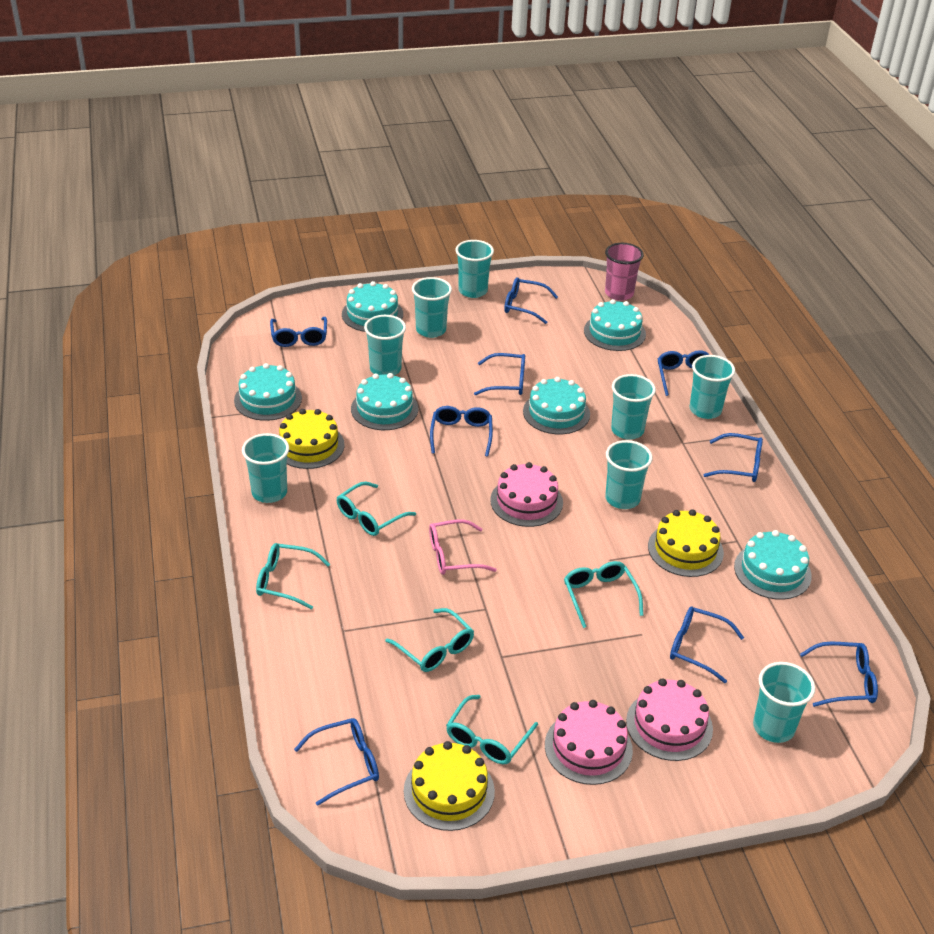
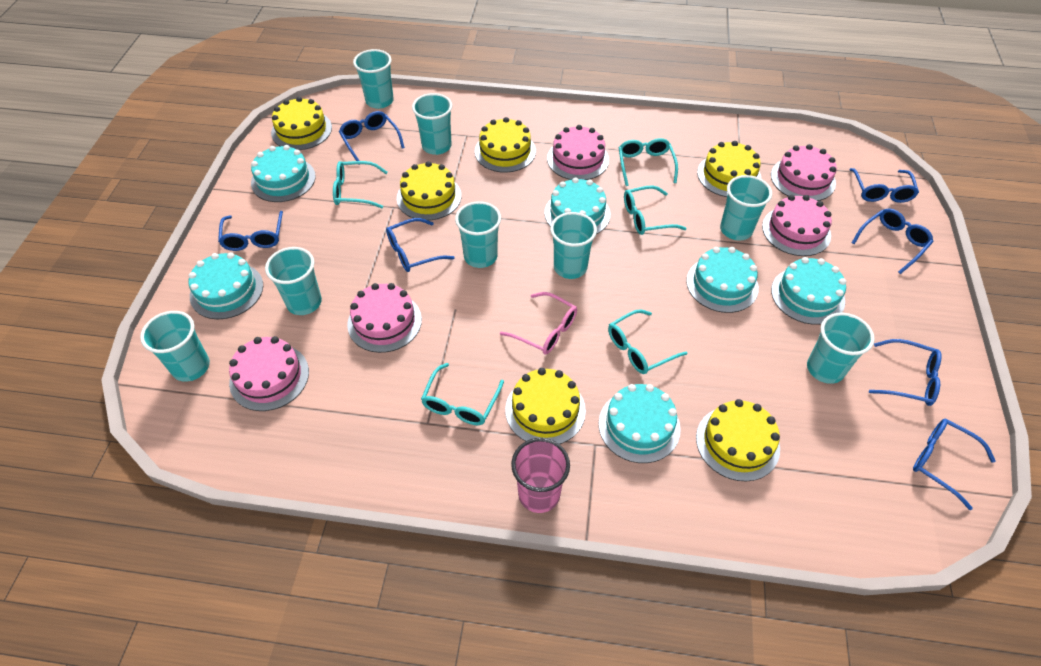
blue glasses: 9 -> 7
pink cake: 3 -> 5
yellow cake: 3 -> 6

